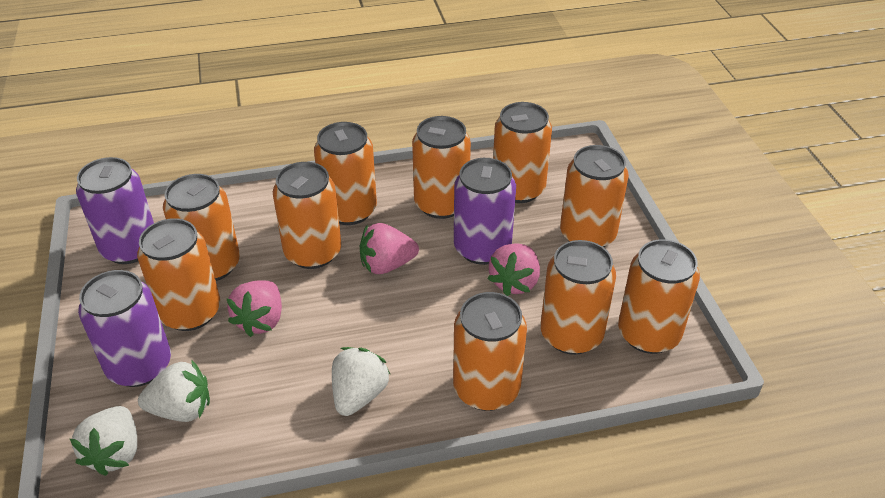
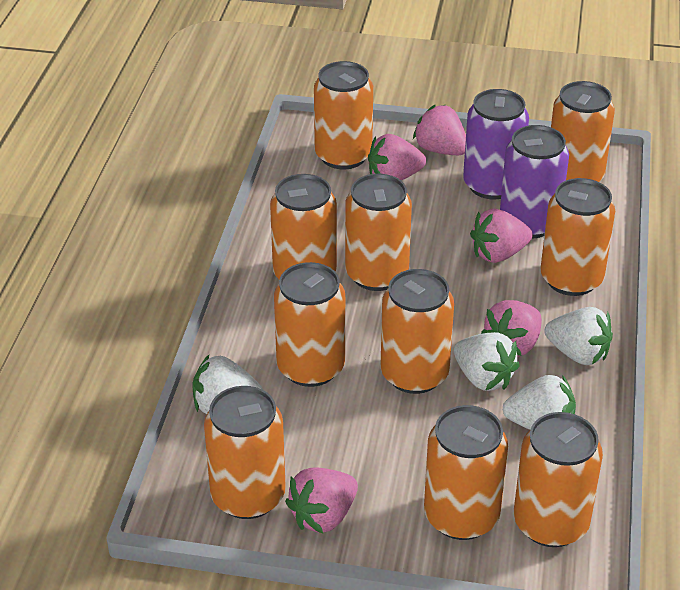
pink strawberry: 3 -> 5
purple can: 3 -> 2
white strawberry: 3 -> 4

